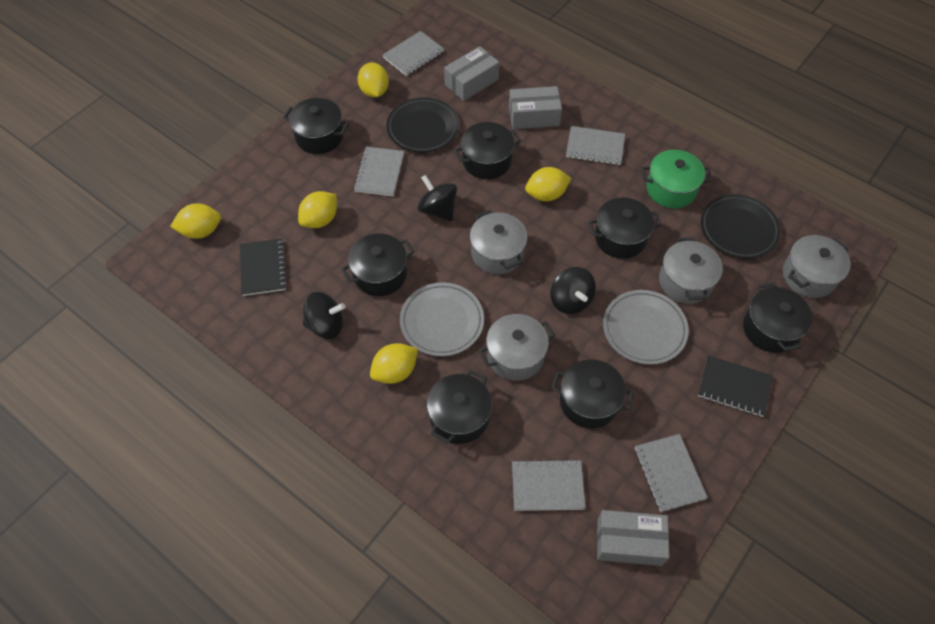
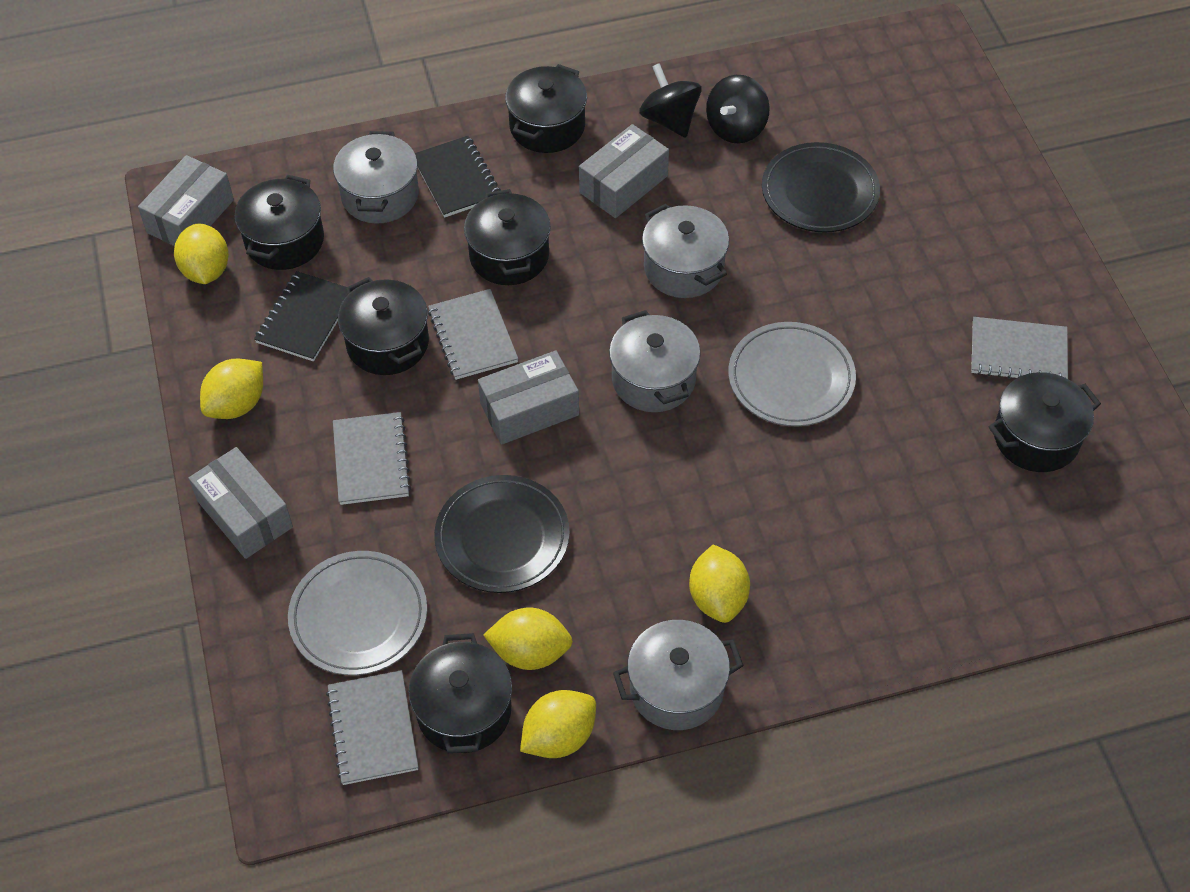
black pot: 7 -> 6
black spinning top: 3 -> 2
green pot: 1 -> 0
grey box: 3 -> 4
grey notebook: 5 -> 4

